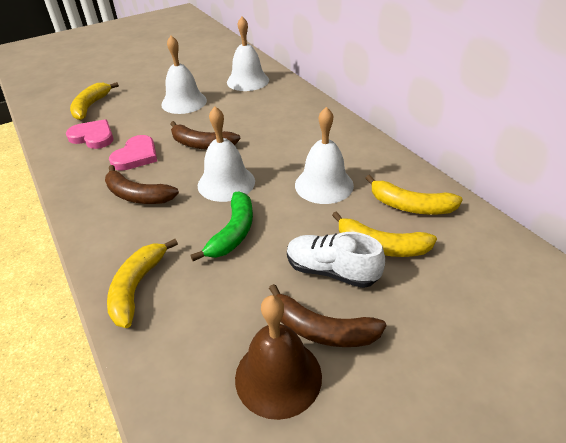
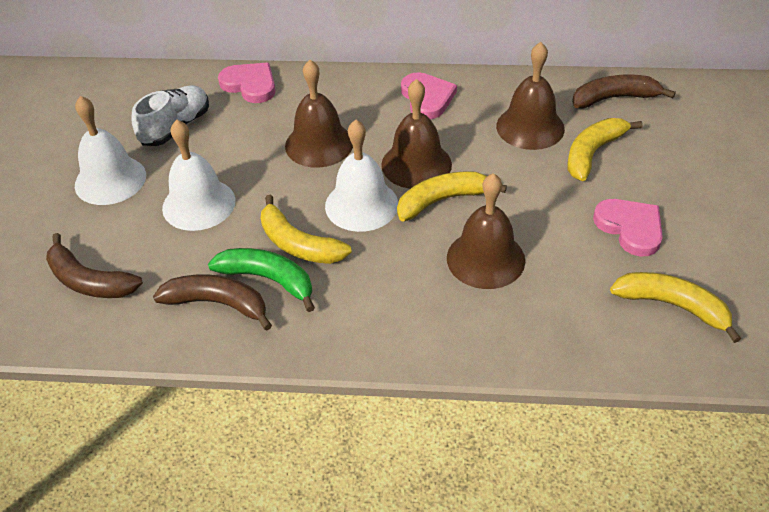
brown bell: 1 -> 4
pink heart: 2 -> 3
white bell: 4 -> 3

